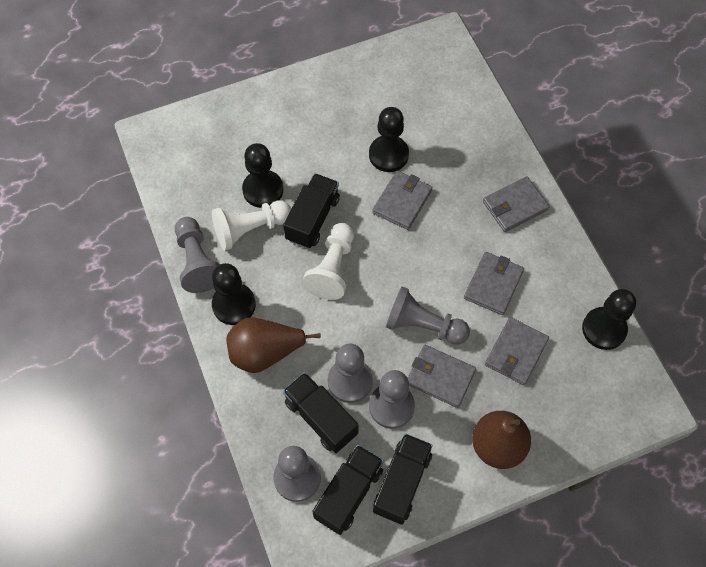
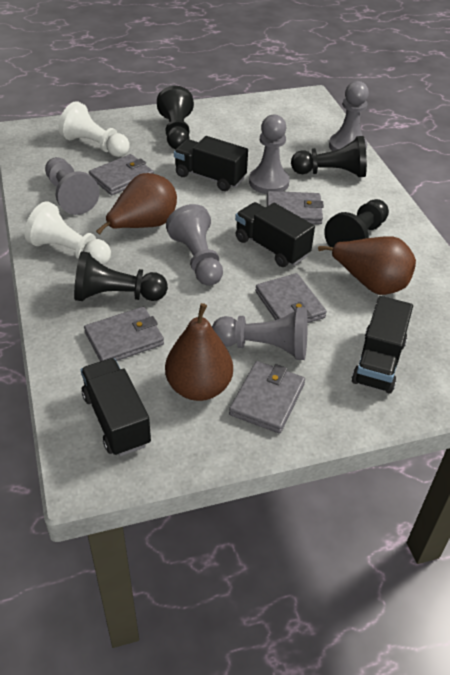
brown pear: 2 -> 3

